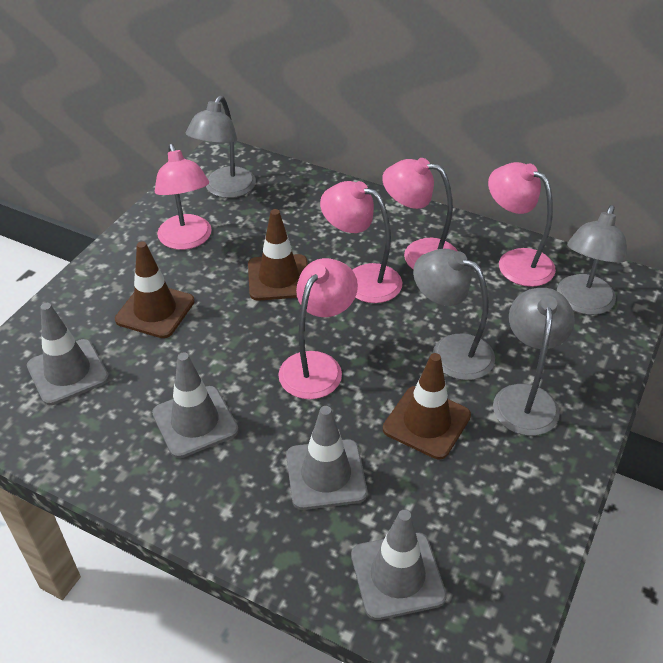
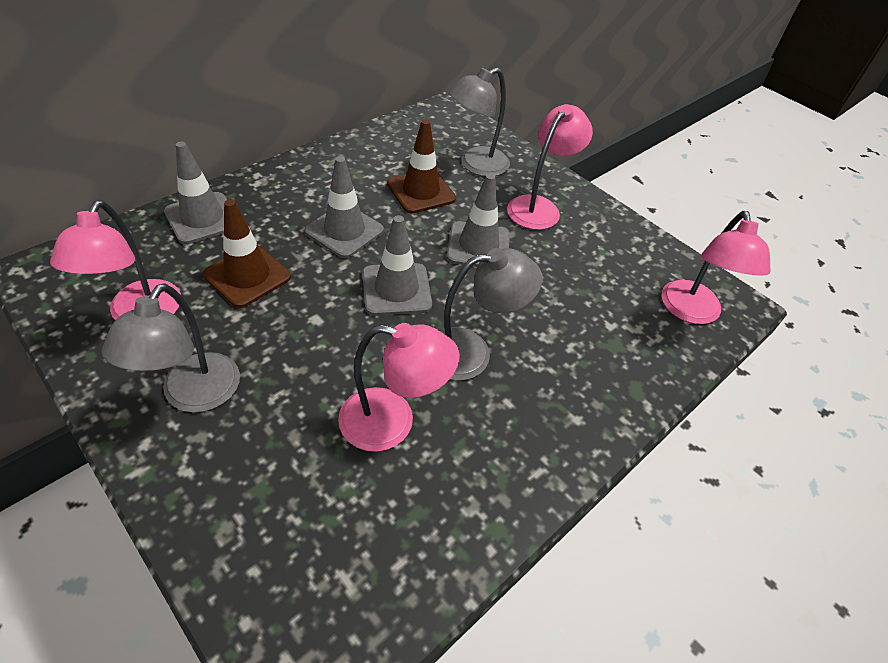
brown traffic cone: 3 -> 2
grey lamp: 4 -> 3
pink lamp: 5 -> 4

